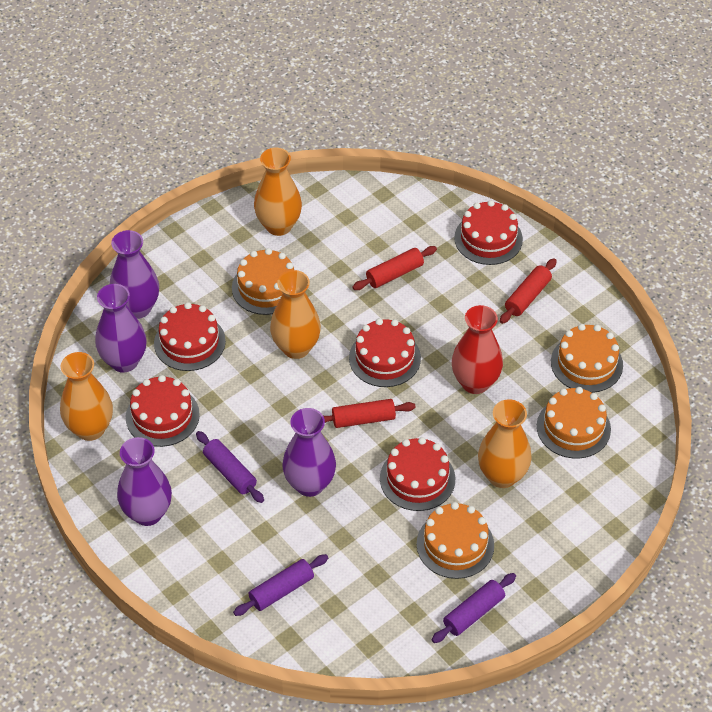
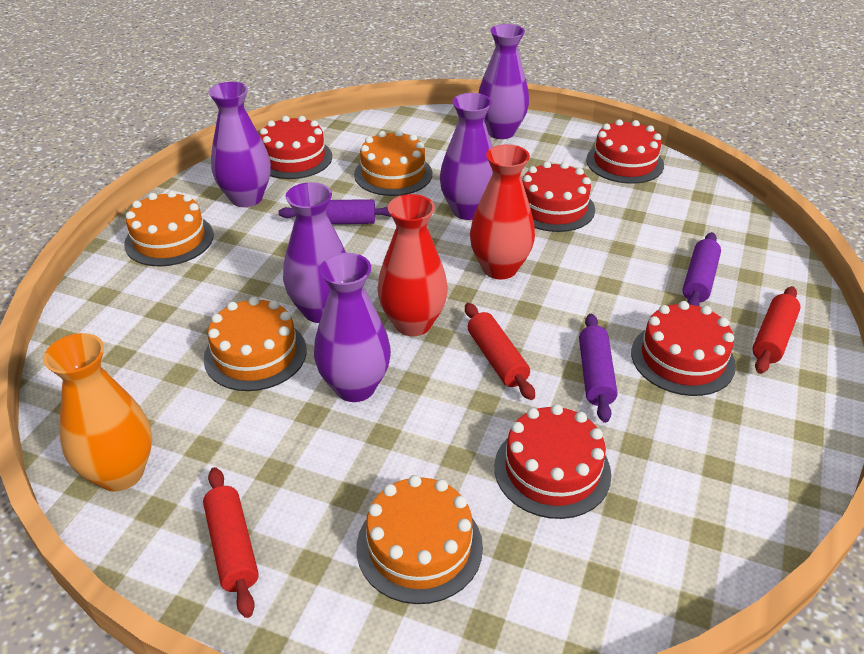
orange vase: 4 -> 1
purple vase: 4 -> 5
red vase: 1 -> 2

